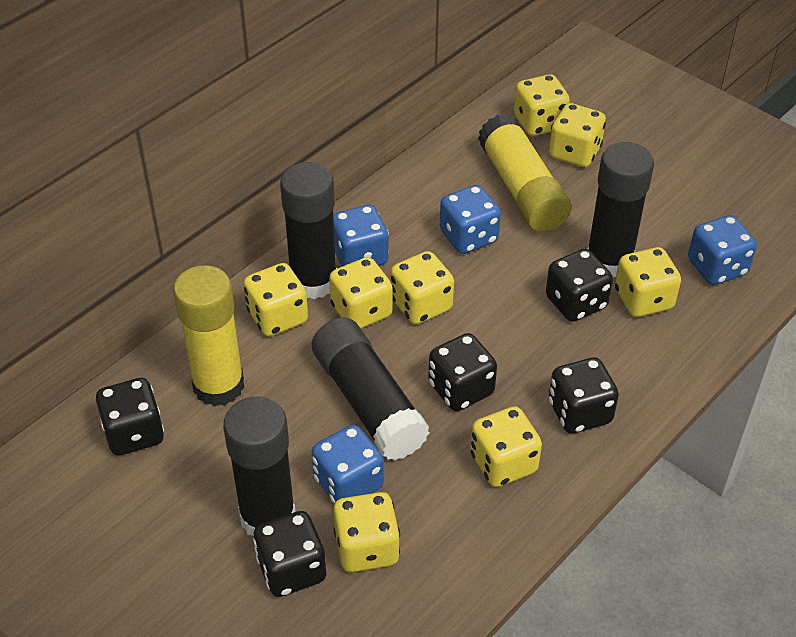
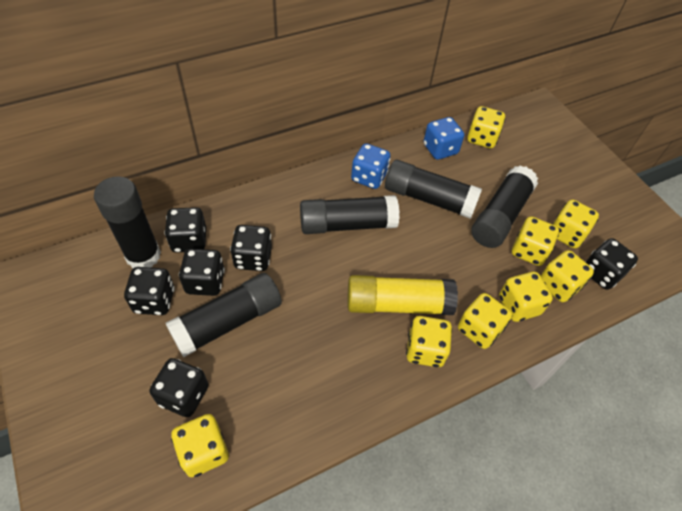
black dice: 5 -> 6
black glue stick: 4 -> 5
blue dice: 4 -> 2
yellow glue stick: 2 -> 1

